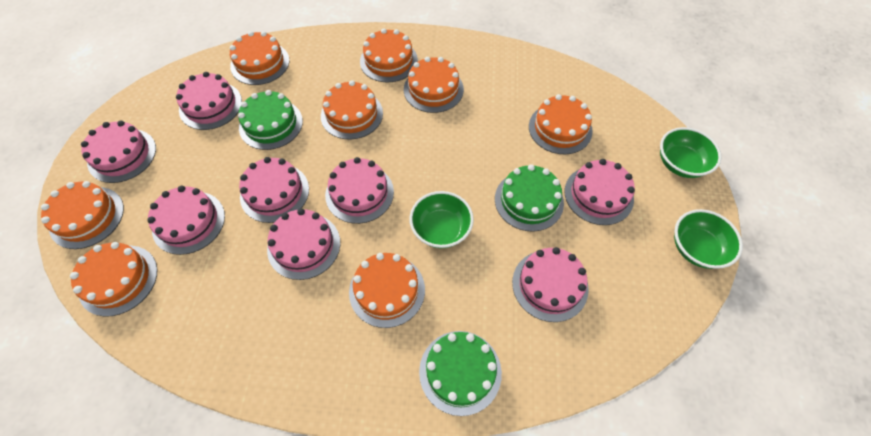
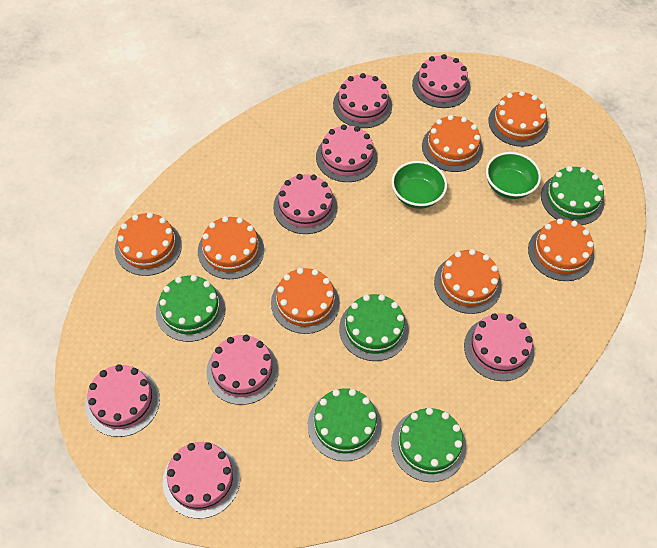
green bowl: 3 -> 2
green cake: 3 -> 5
orange cake: 8 -> 7

